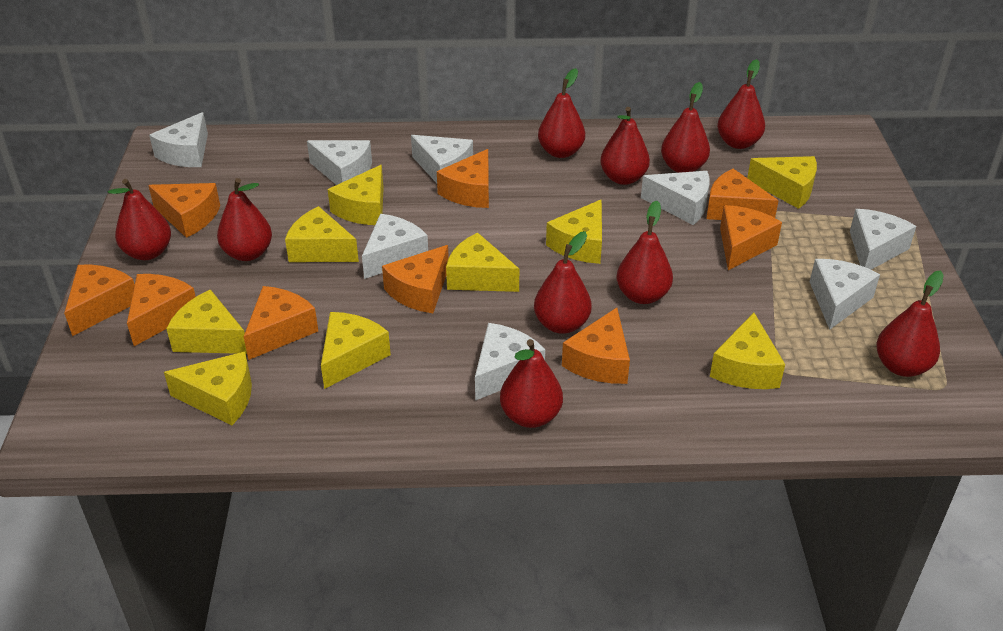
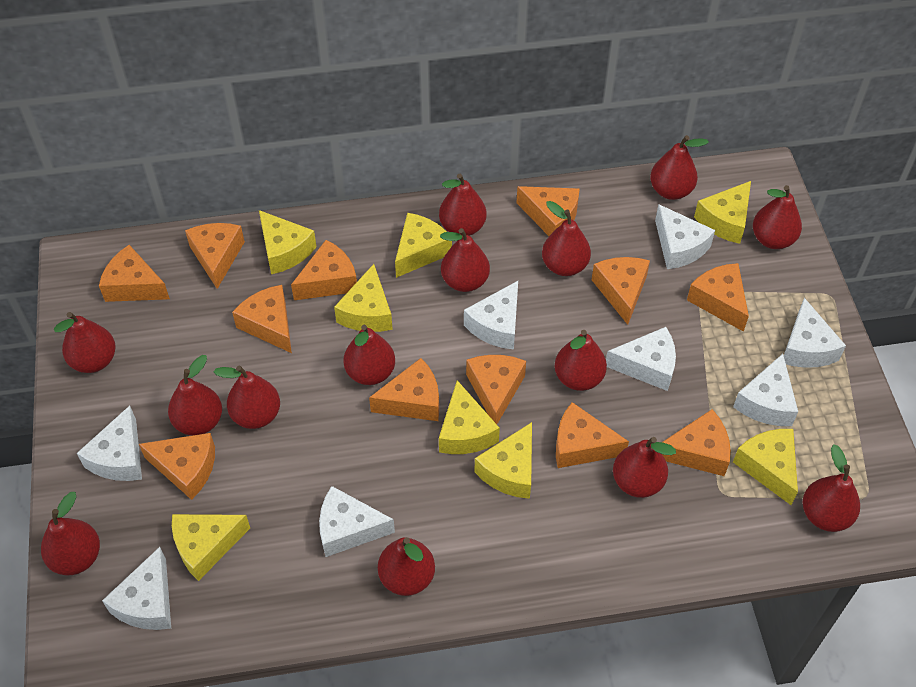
orange cheese: 9 -> 12
red pear: 10 -> 14
yellow cheese: 9 -> 8

